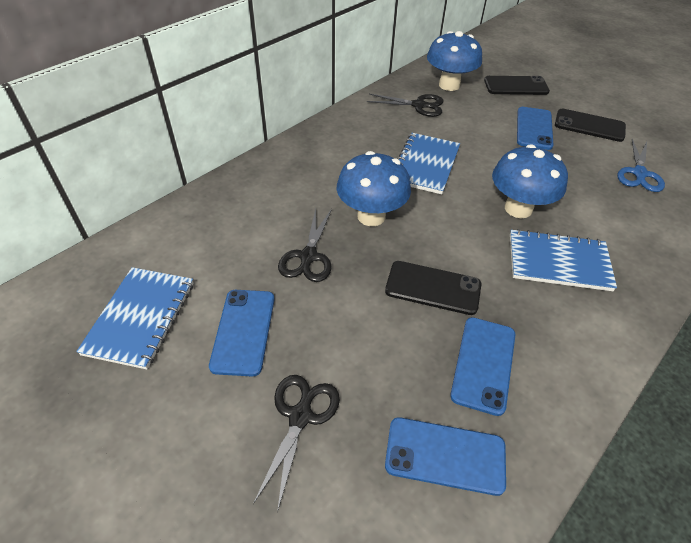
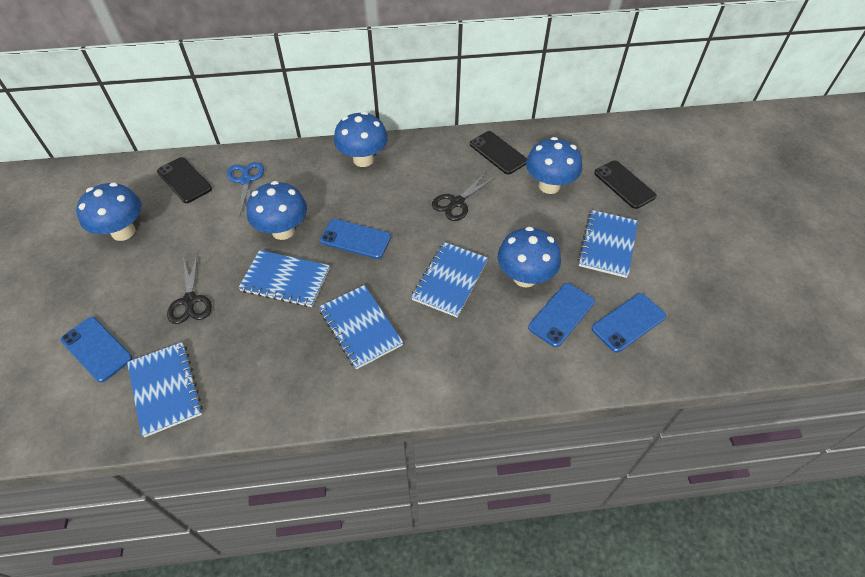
black scissors: 3 -> 2
blue mushroom: 3 -> 5
blue notebook: 3 -> 5

